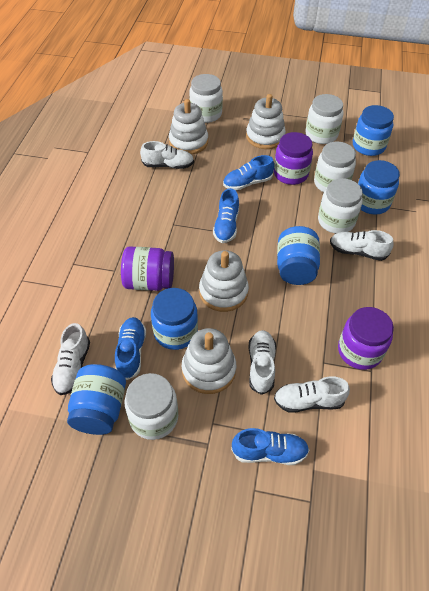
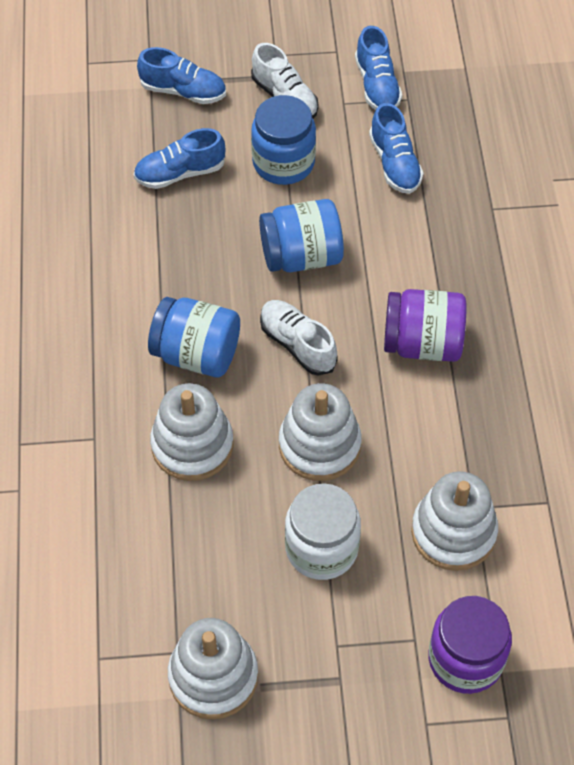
blue jar: 5 -> 3
purple jar: 3 -> 2
white jar: 5 -> 1
white shoe: 5 -> 2

